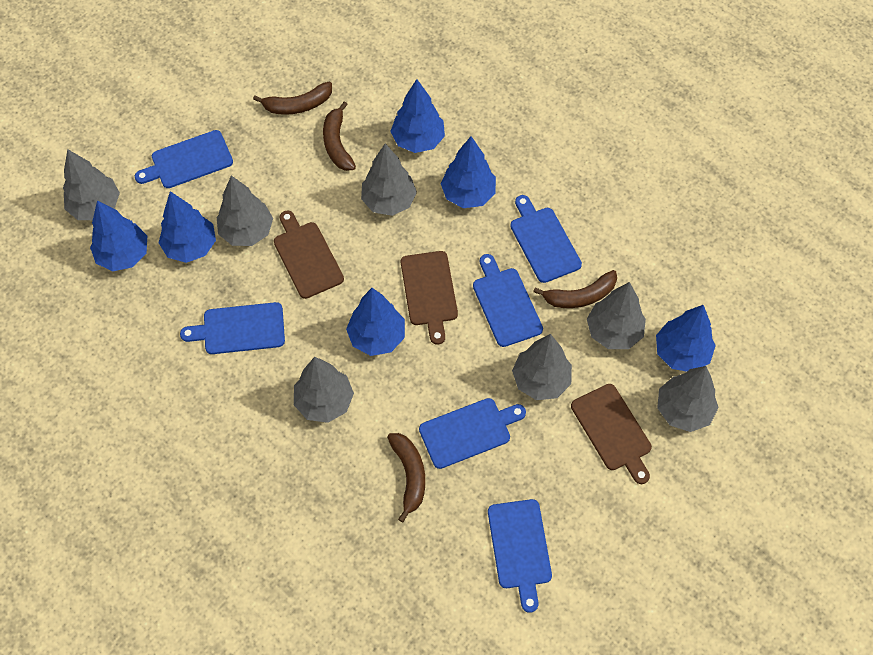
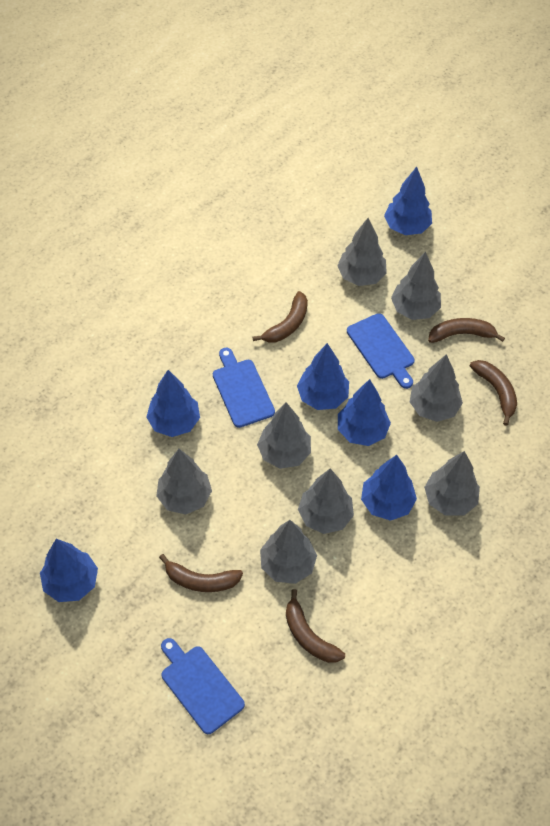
blue cutting board: 6 -> 3
brown banana: 4 -> 5
brown cutting board: 3 -> 0
grey tree: 7 -> 8

